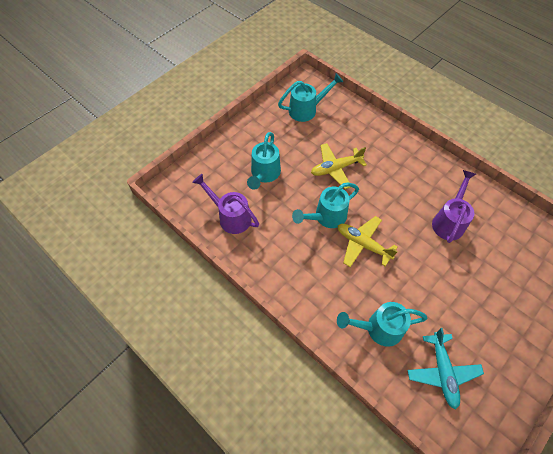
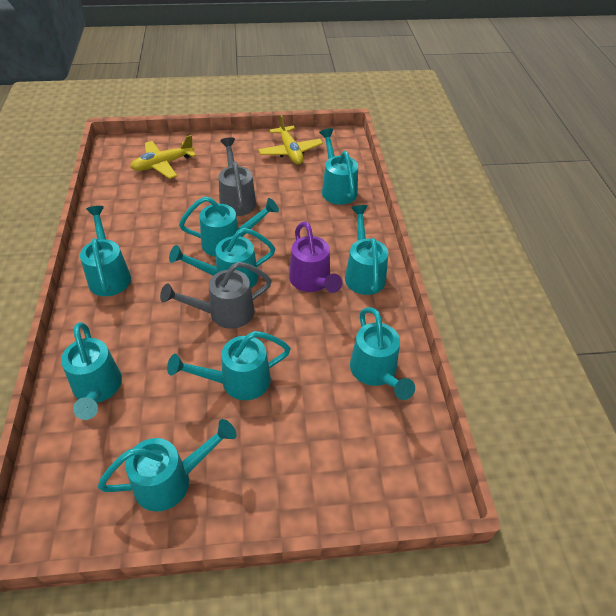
grey watering can: 0 -> 2
purple watering can: 2 -> 1
turquoise plane: 1 -> 0
turquoise watering can: 4 -> 9

